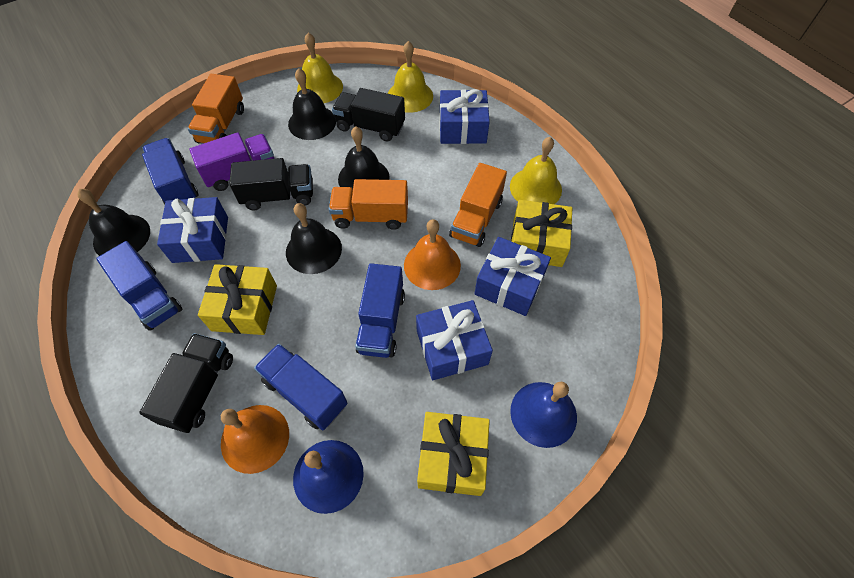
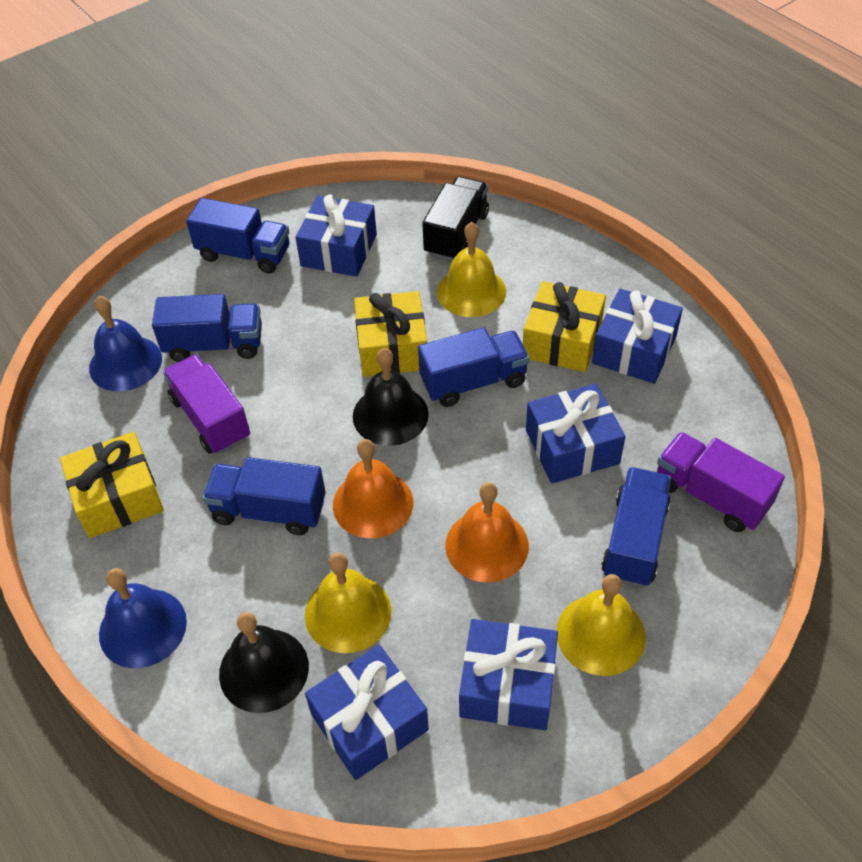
black bell: 4 -> 2
black truck: 3 -> 1
blue gift: 4 -> 5
blue truck: 4 -> 5
orange truck: 3 -> 0
purple truck: 1 -> 2

